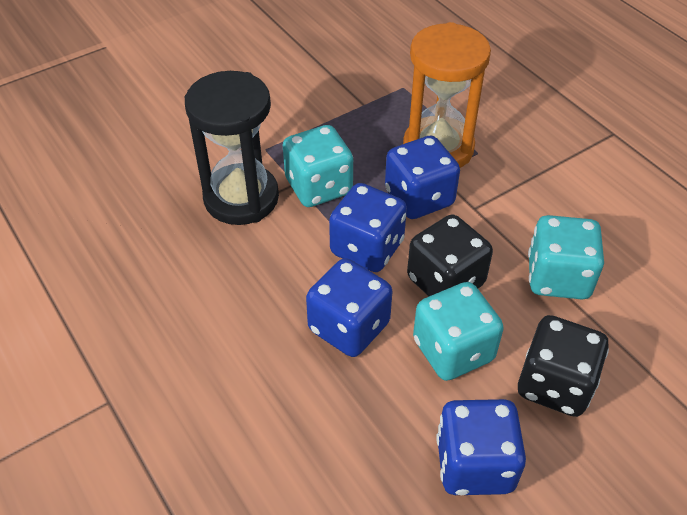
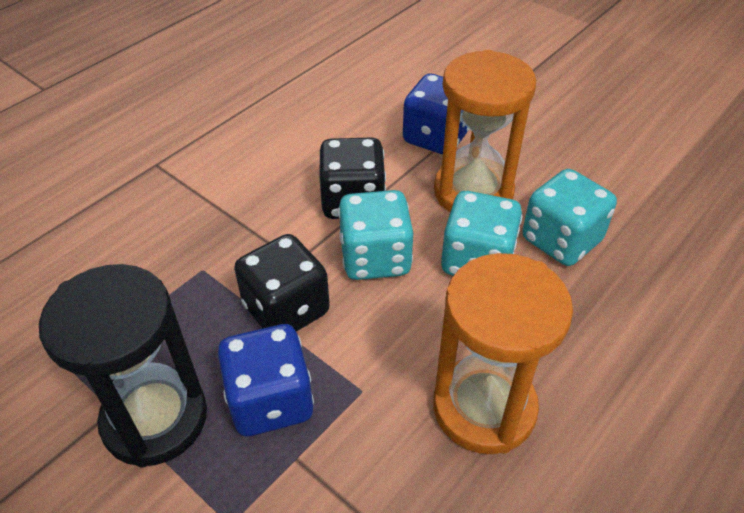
blue dice: 4 -> 2
orange hourglass: 1 -> 2

